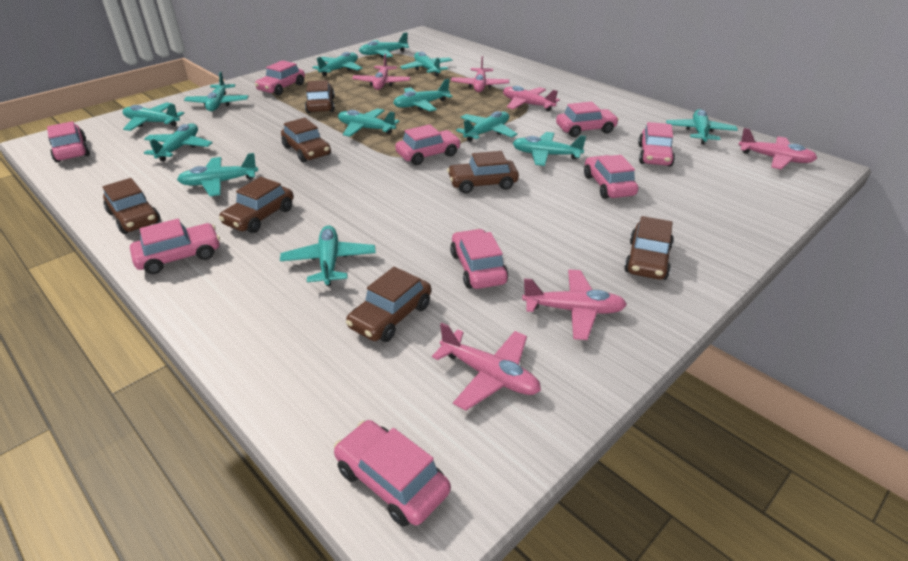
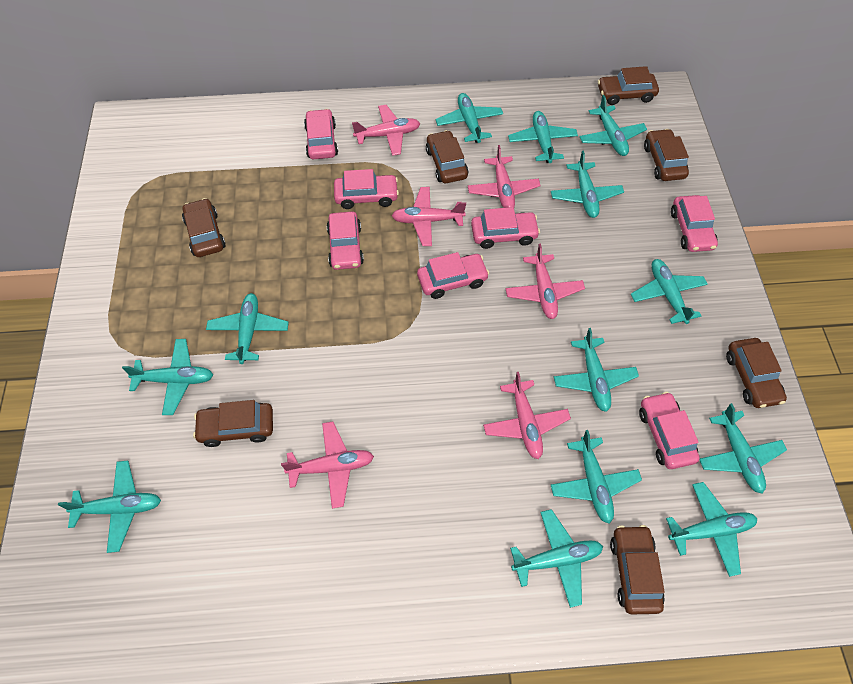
pink car: 9 -> 7

